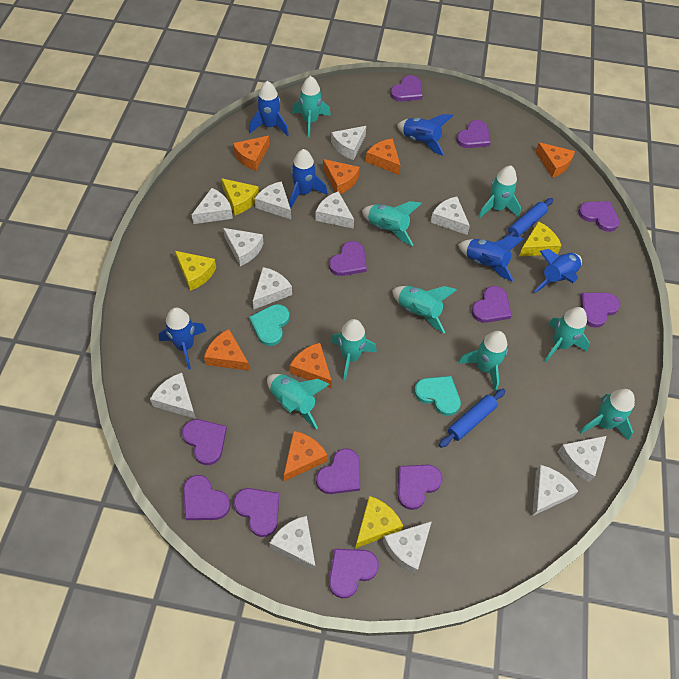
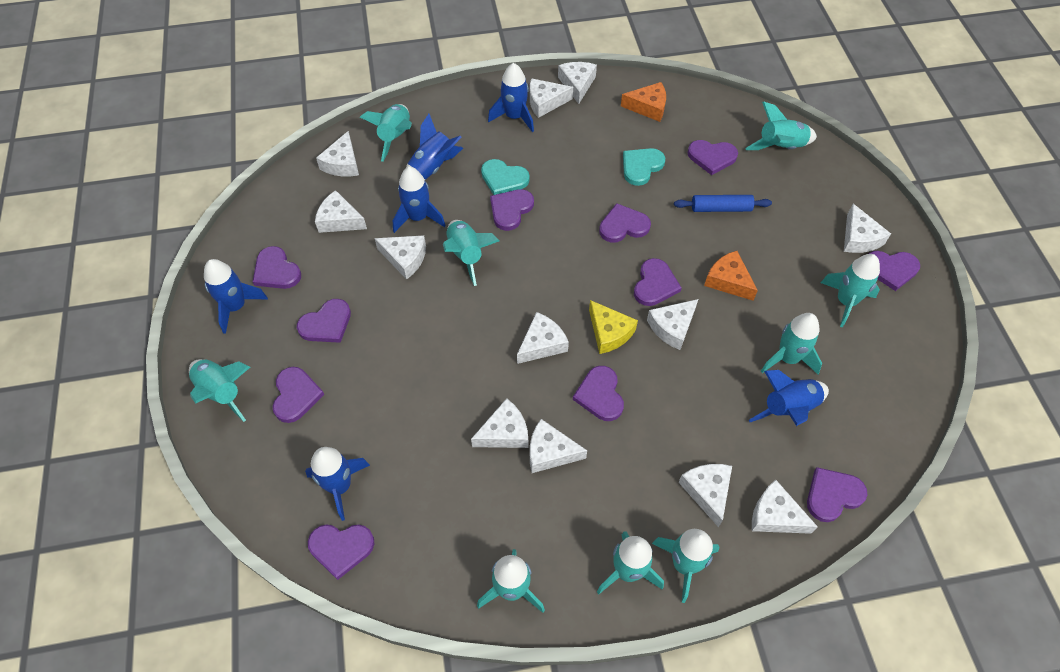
blue rolling pin: 2 -> 1
orange cheese: 7 -> 2
purple heart: 12 -> 11
yellow cheese: 4 -> 1

